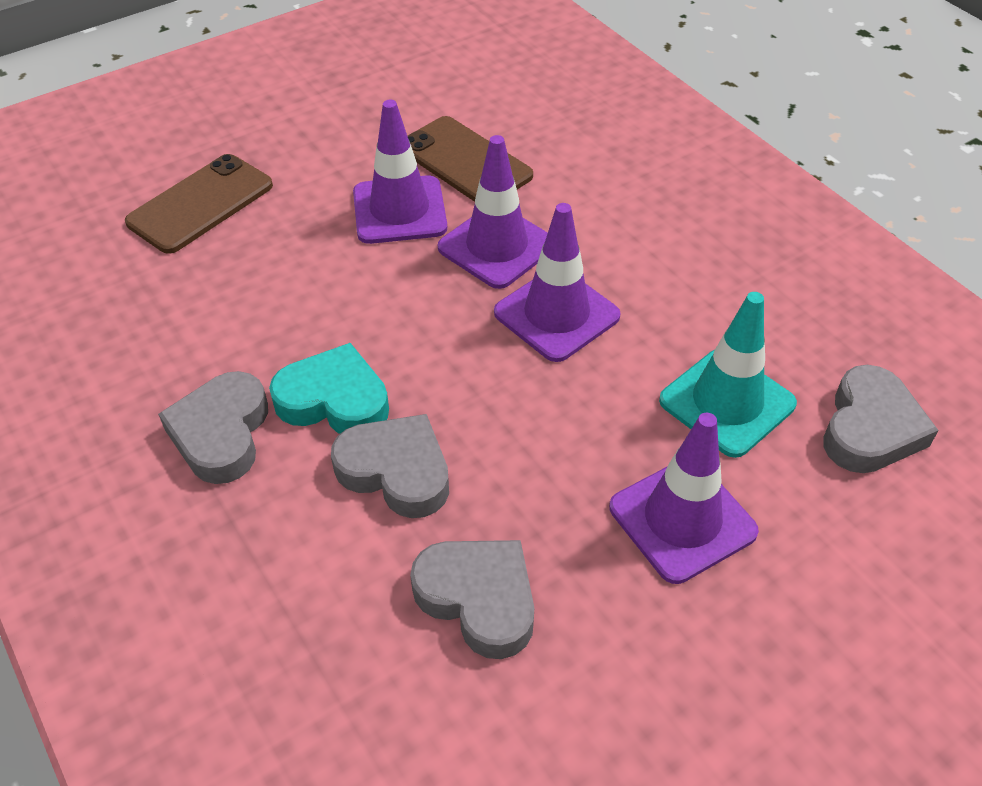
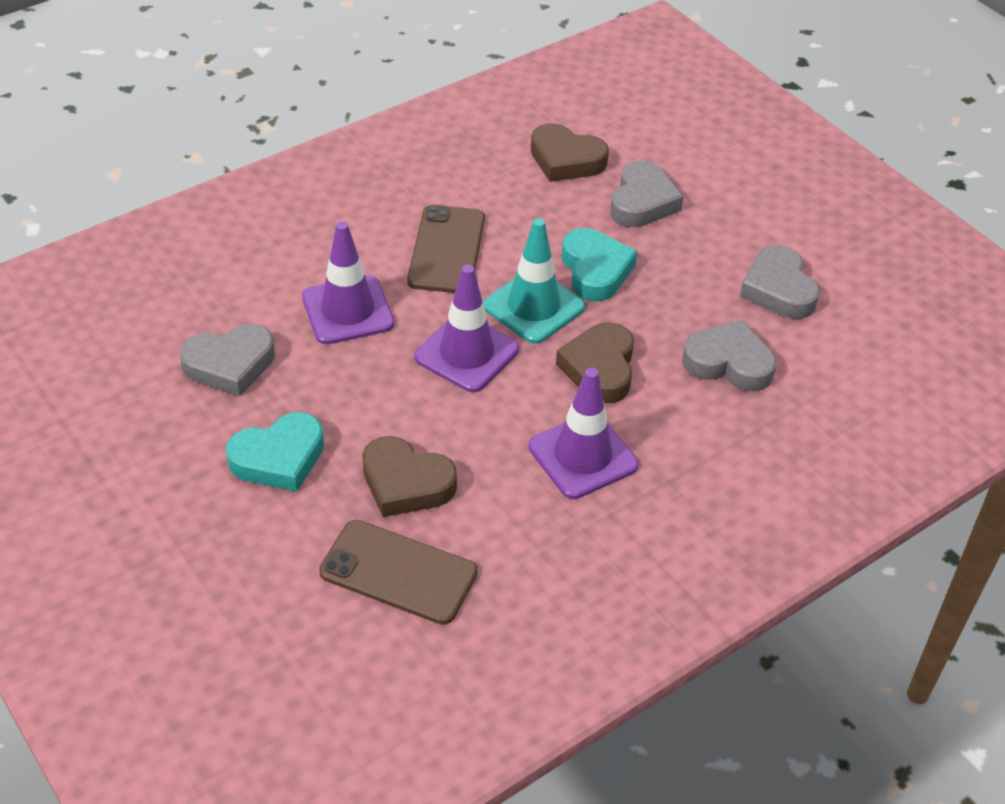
brown heart: 0 -> 3
purple traffic cone: 4 -> 3
turquoise heart: 1 -> 2

